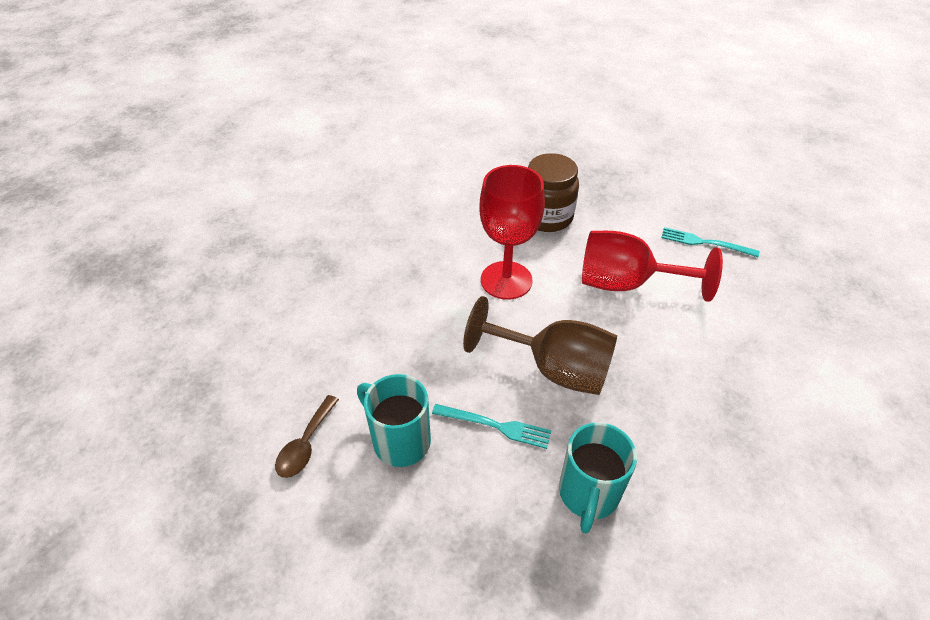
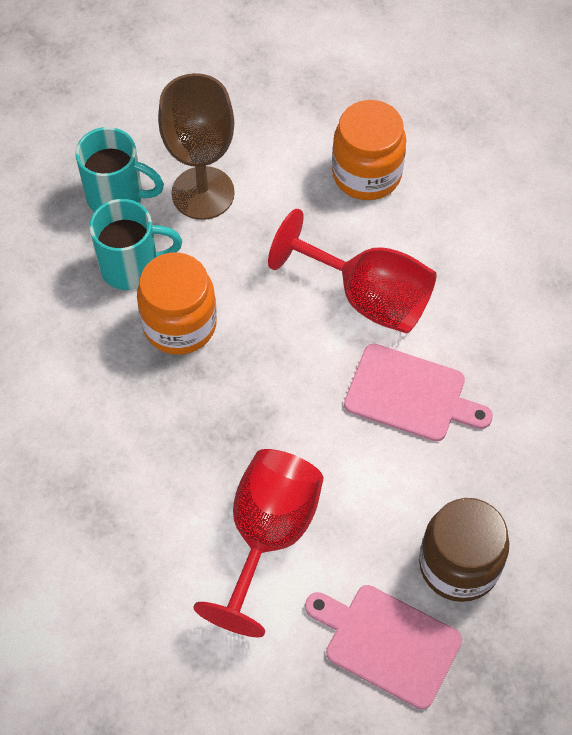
brown spoon: 1 -> 0
orange jar: 0 -> 2
pink cutting board: 0 -> 2
turquoise fork: 2 -> 0

